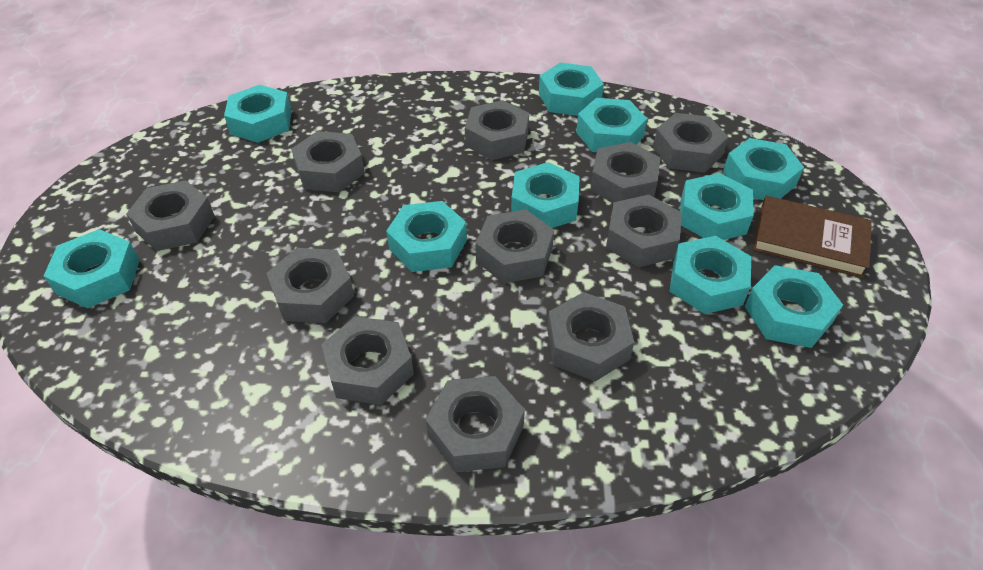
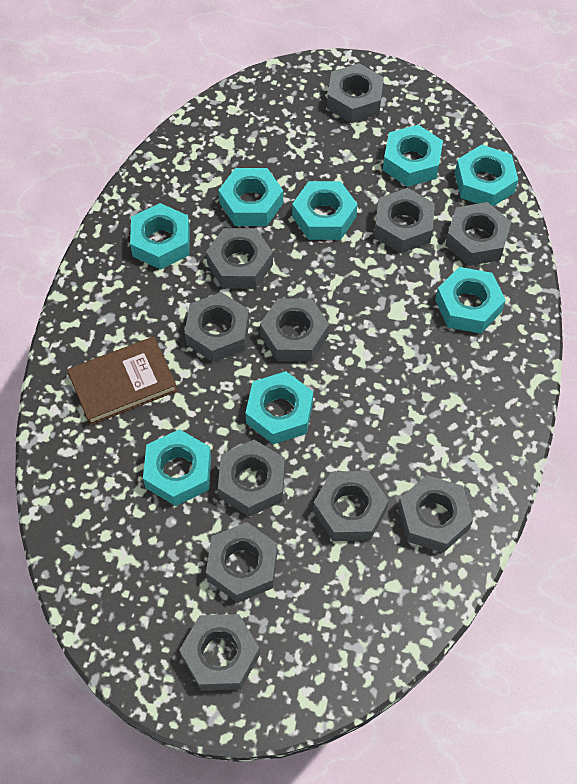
turquoise nut: 10 -> 8

